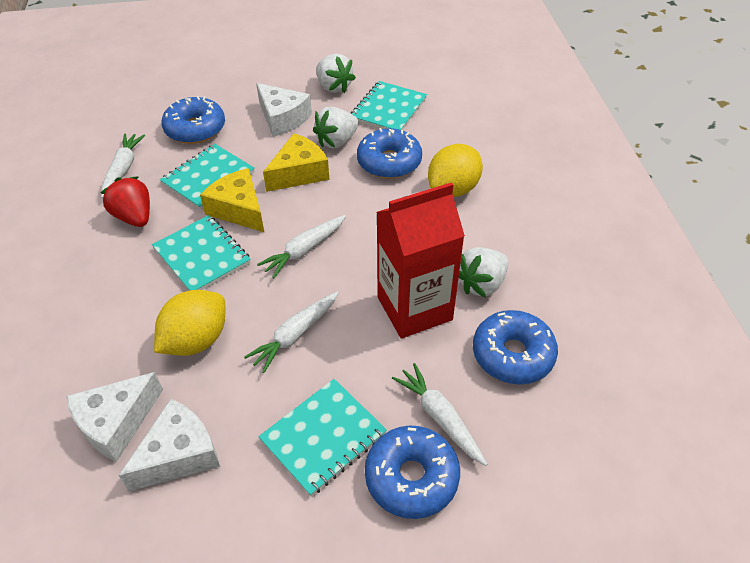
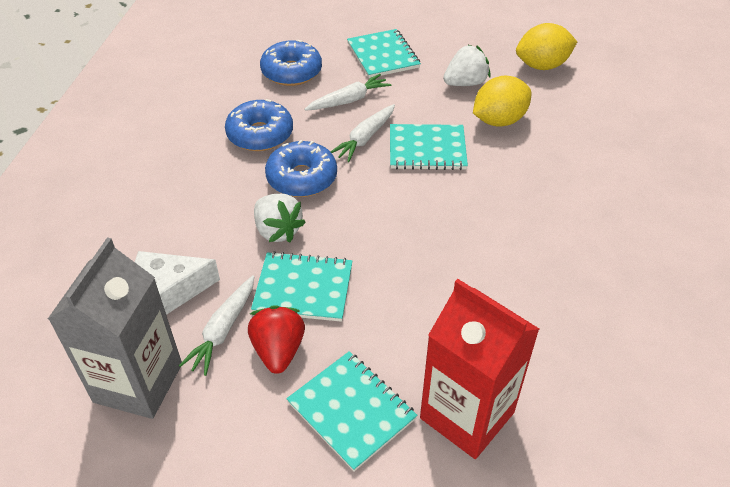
blue donut: 4 -> 3
grey carton: 0 -> 1
white carrot: 4 -> 3
white cheese: 3 -> 1
white strawberry: 3 -> 2
yellow cheese: 2 -> 0

